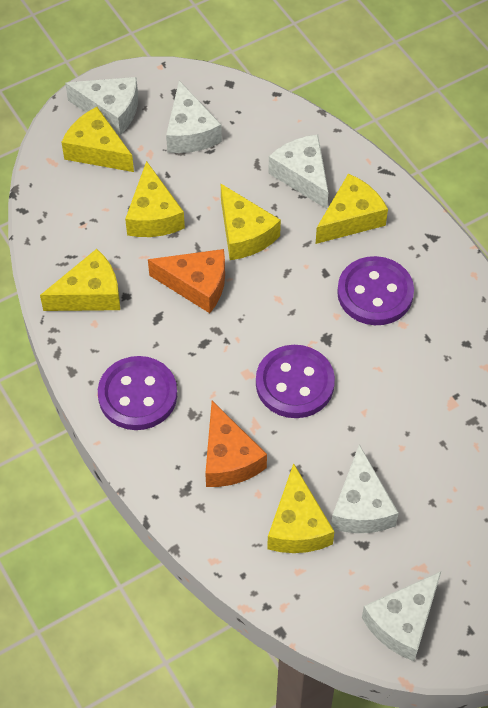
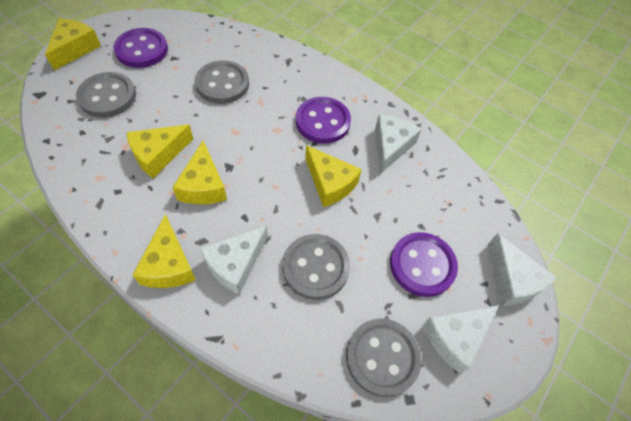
grey button: 0 -> 4
orange cheese: 2 -> 0
white cheese: 5 -> 4
yellow cheese: 6 -> 5

